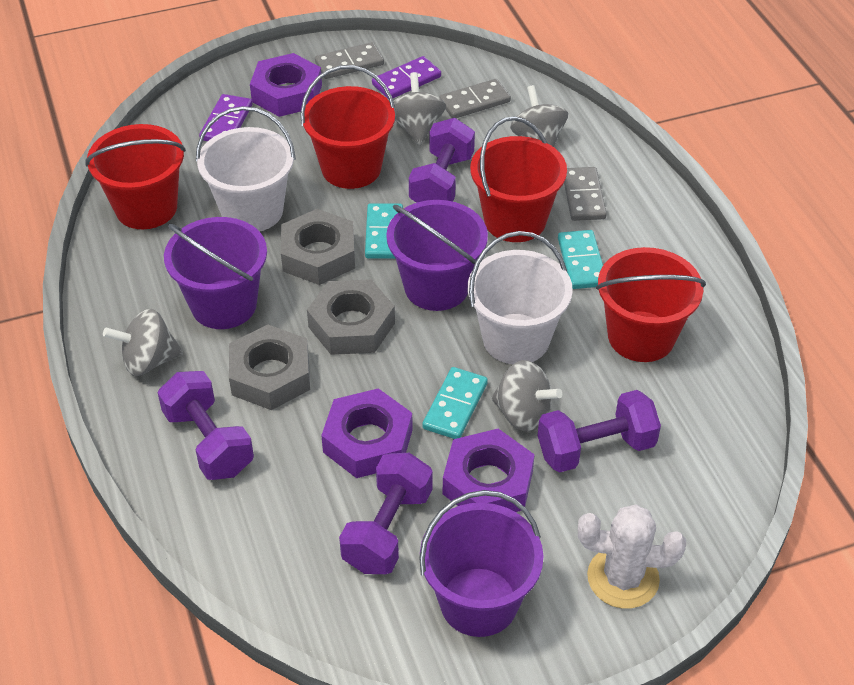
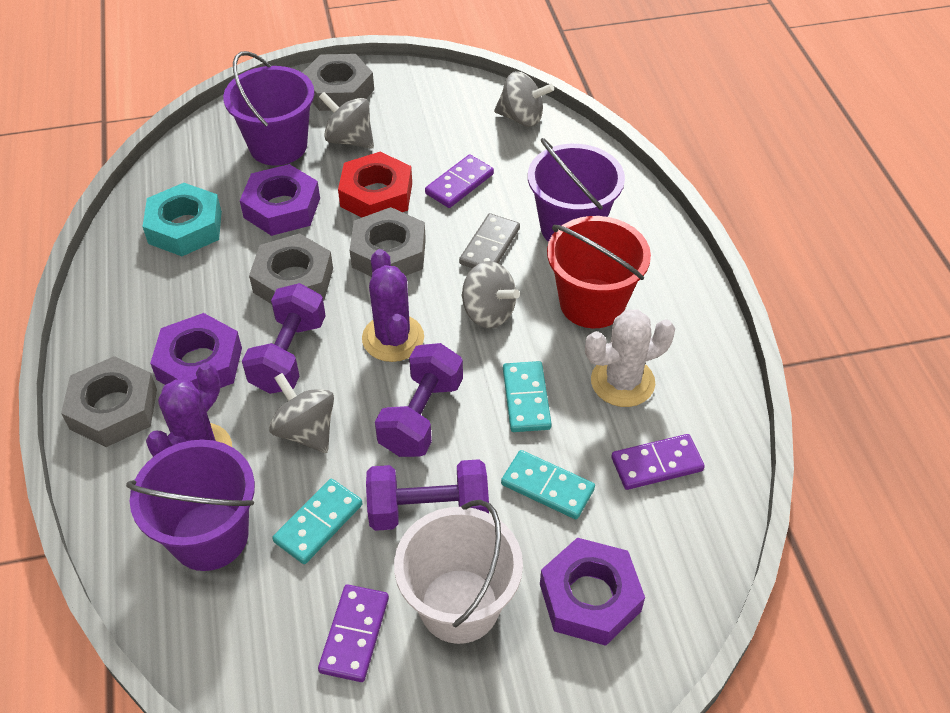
grey domino: 3 -> 1
grey nut: 3 -> 4
purple cactus: 0 -> 2
purple domino: 2 -> 3
purple dumbbell: 4 -> 3
red bucket: 4 -> 1
red nut: 0 -> 1
turquoise nut: 0 -> 1
white bucket: 2 -> 1

